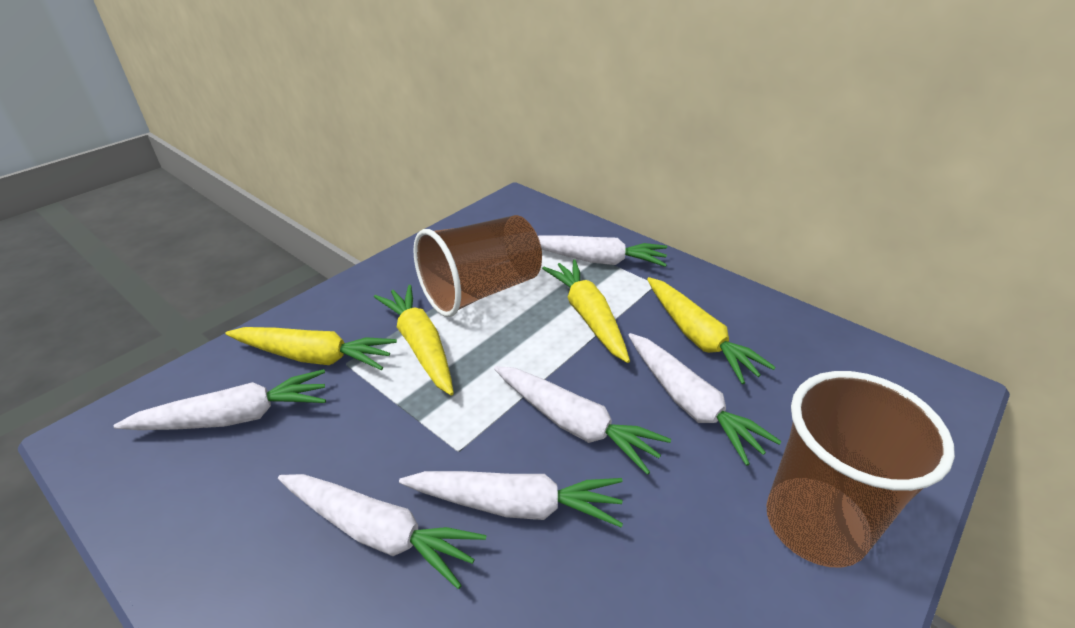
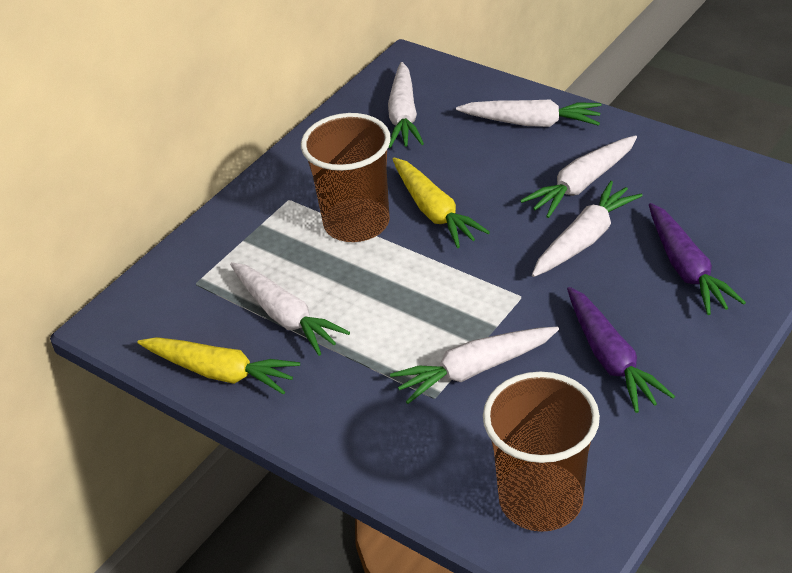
purple carrot: 0 -> 2
yellow carrot: 4 -> 2

